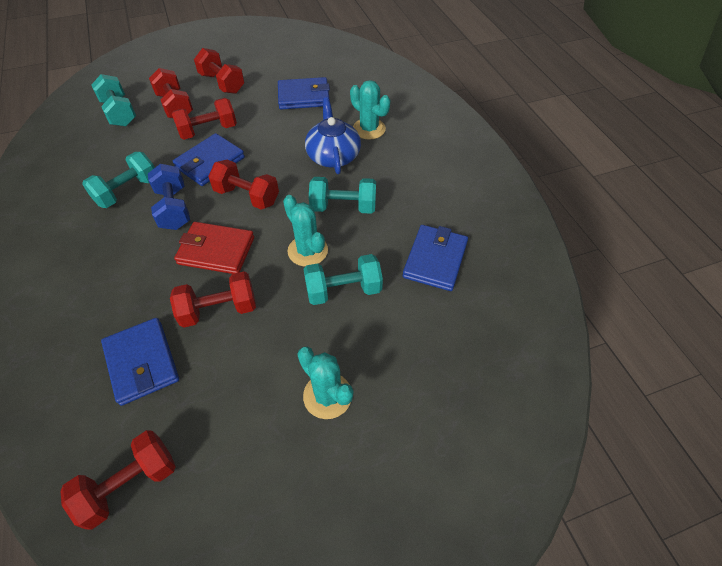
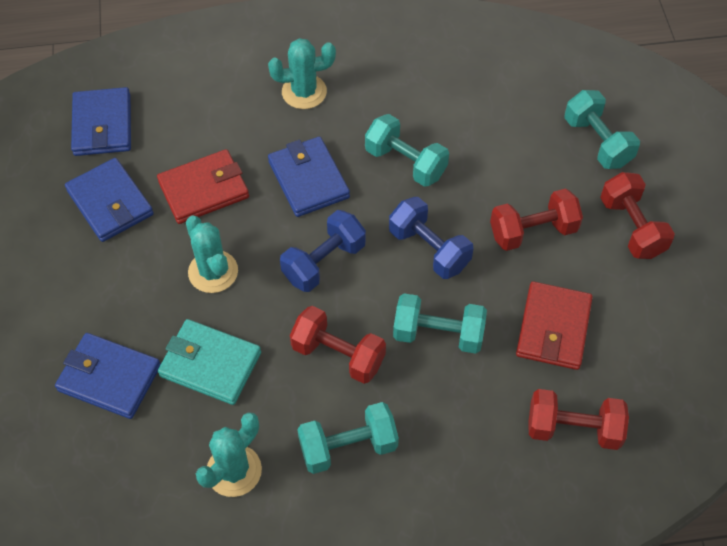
blue dumbbell: 1 -> 2
blue teapot: 1 -> 0
red dumbbell: 6 -> 4
red wallet: 1 -> 2
turquoise wallet: 0 -> 1

